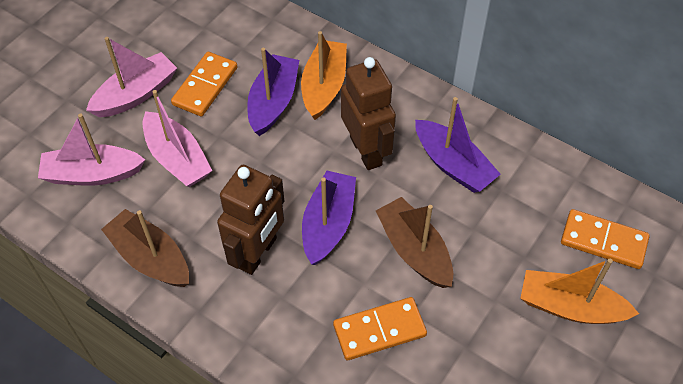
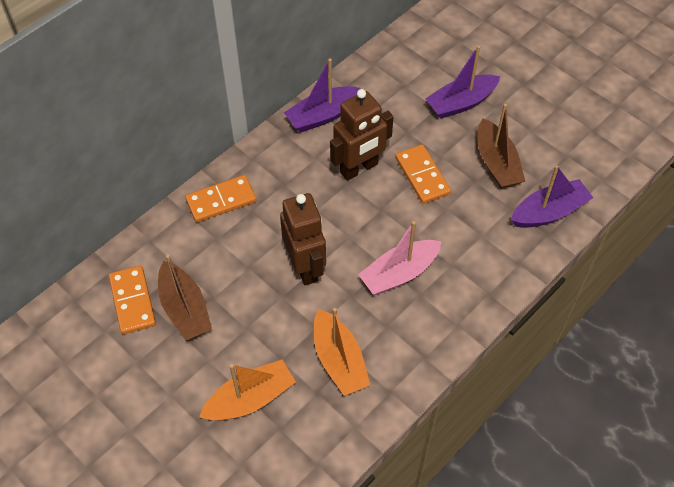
pink boat: 3 -> 1

